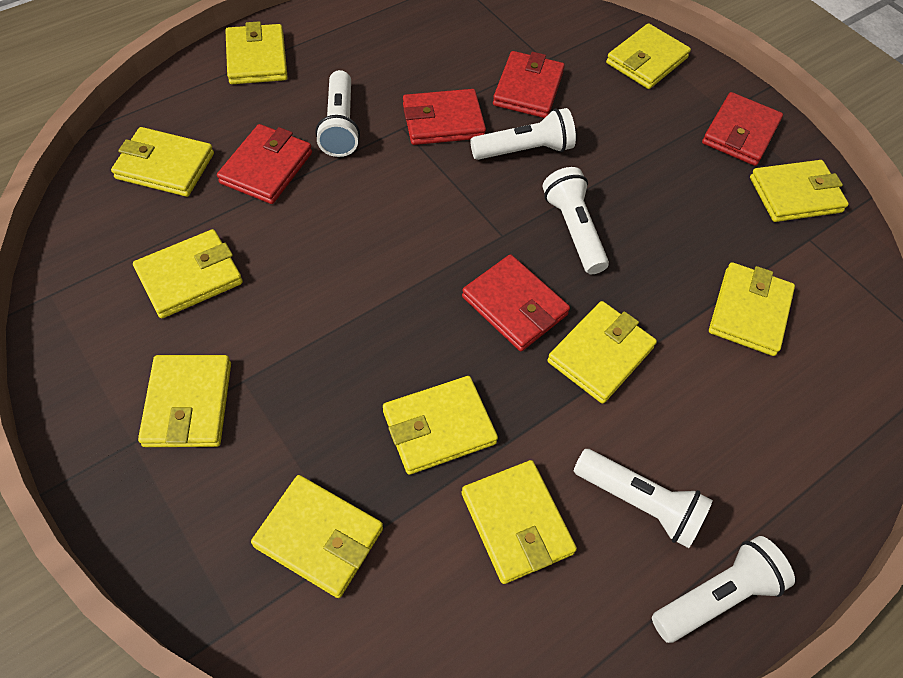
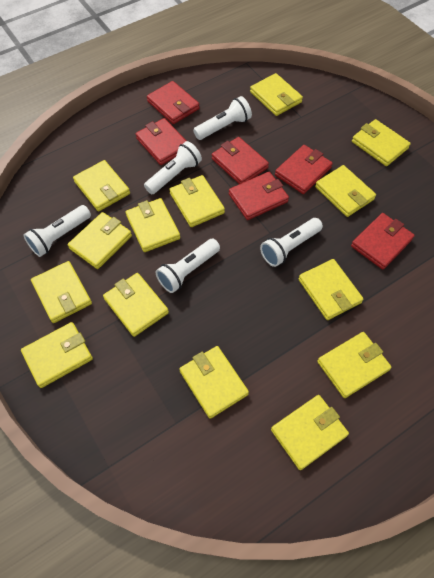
red wallet: 5 -> 6
yellow wallet: 11 -> 14

